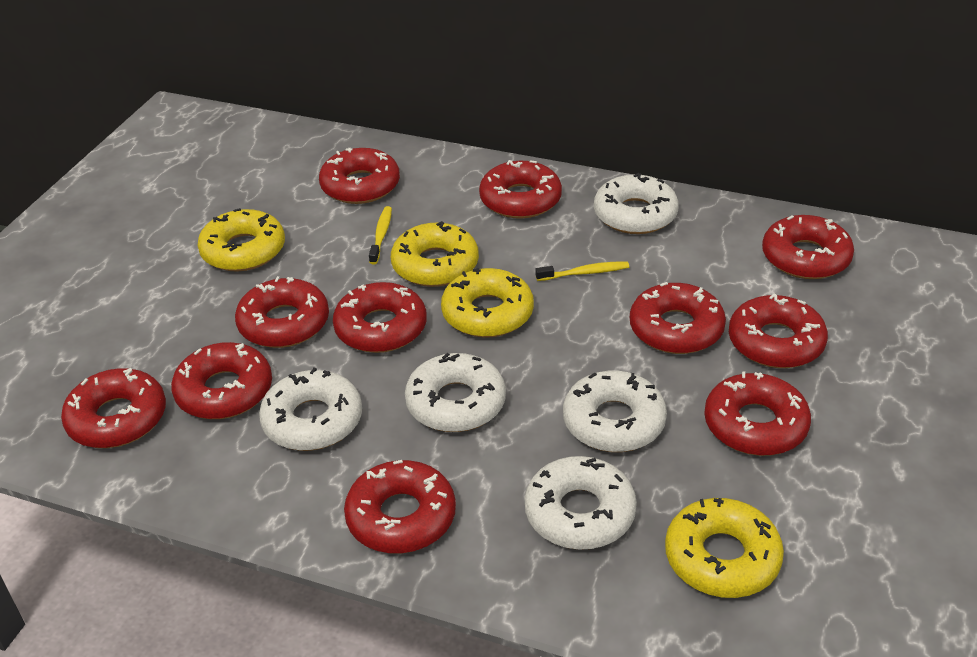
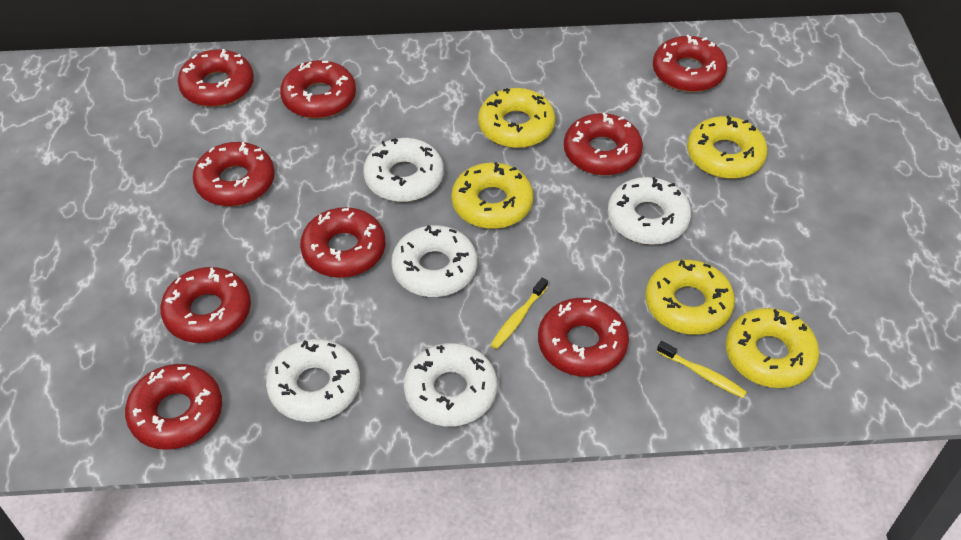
red donut: 11 -> 9
yellow donut: 4 -> 5

